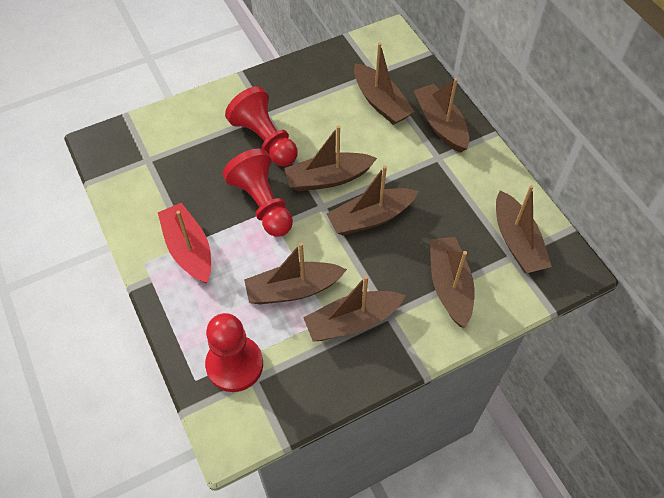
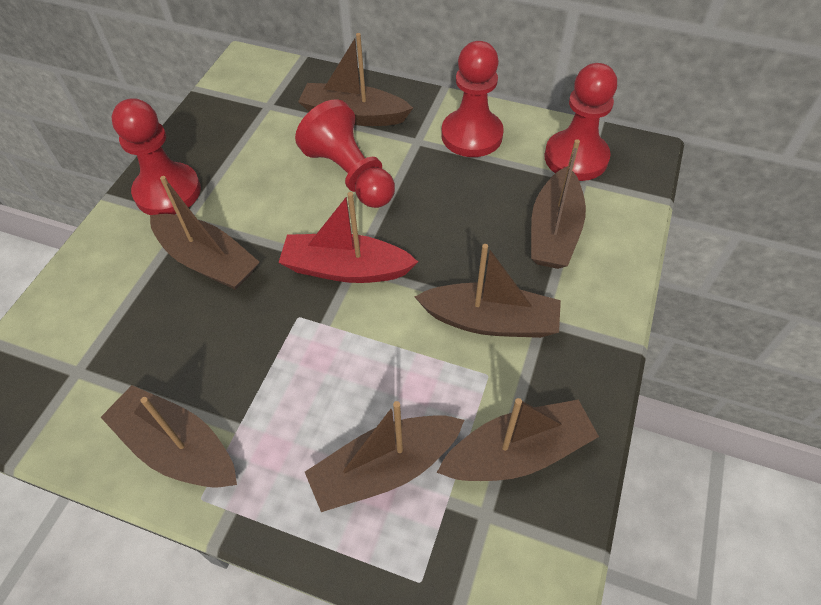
brown boat: 8 -> 7
red pawn: 3 -> 4

